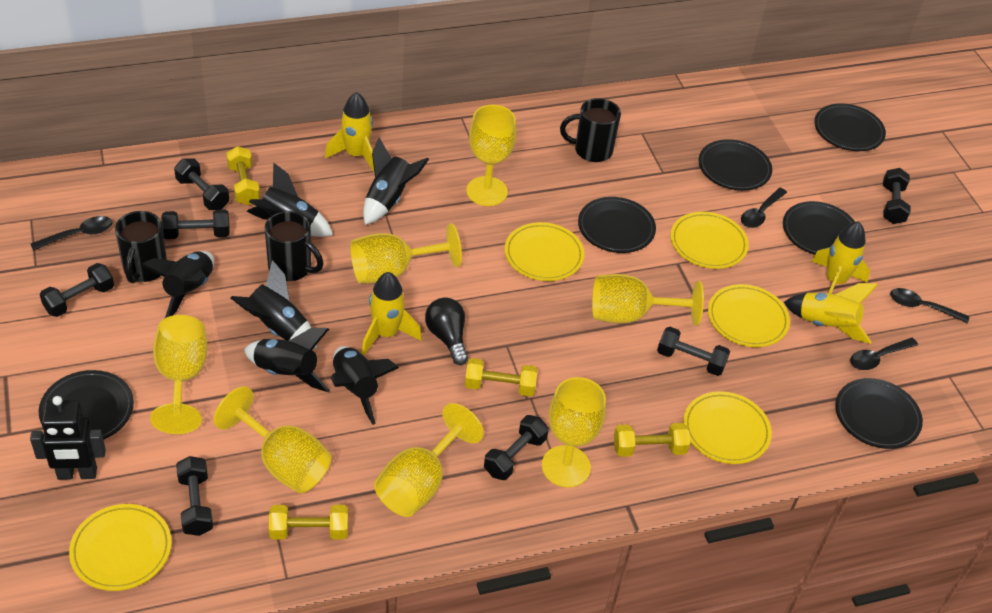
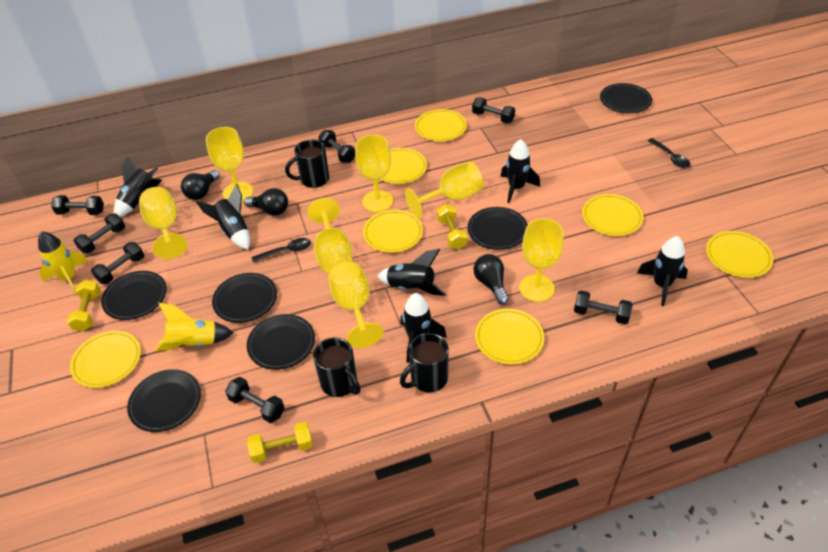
black light bulb: 1 -> 3
black robot: 1 -> 0
black spoon: 4 -> 2
yellow dumbbell: 4 -> 3
yellow plate: 5 -> 7
yellow rocket: 4 -> 2

